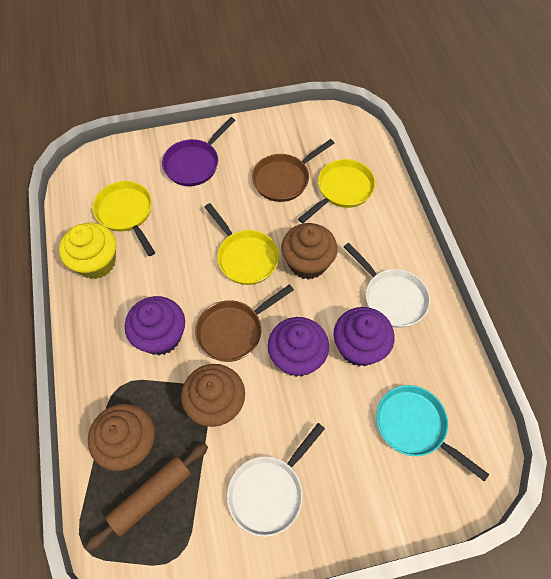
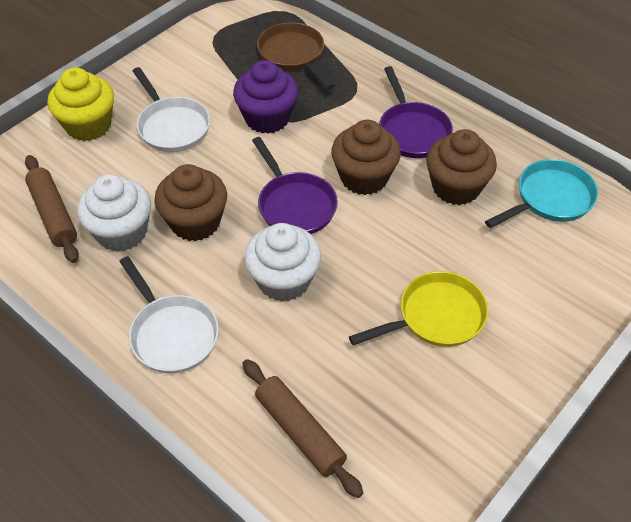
brown pan: 2 -> 1
brown rolling pin: 1 -> 2
purple cupcake: 3 -> 1
purple pan: 1 -> 2
white cupcake: 0 -> 2
yellow pan: 3 -> 1

